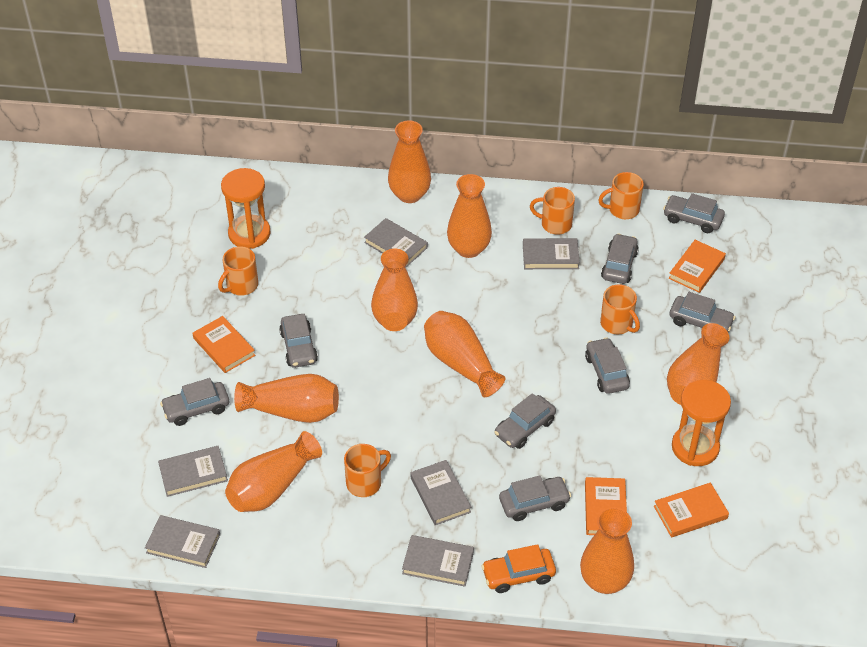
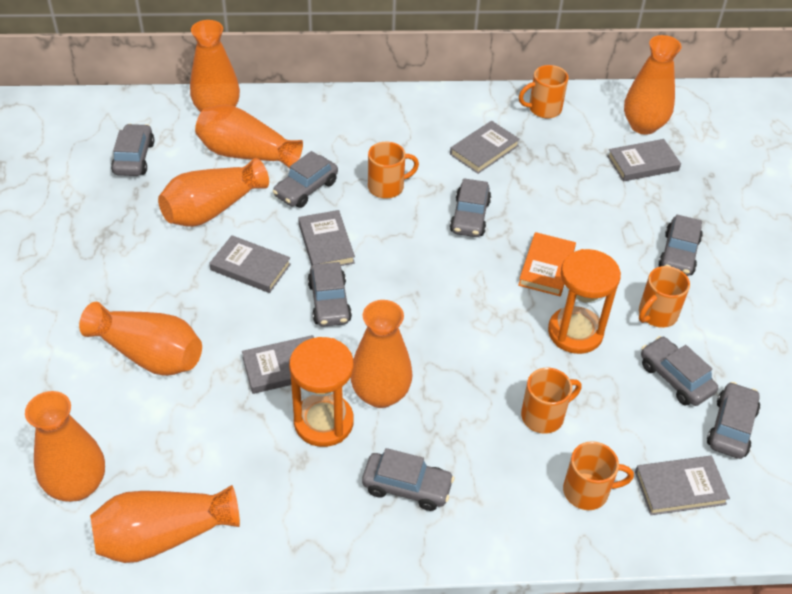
orange book: 4 -> 1
orange car: 1 -> 0

